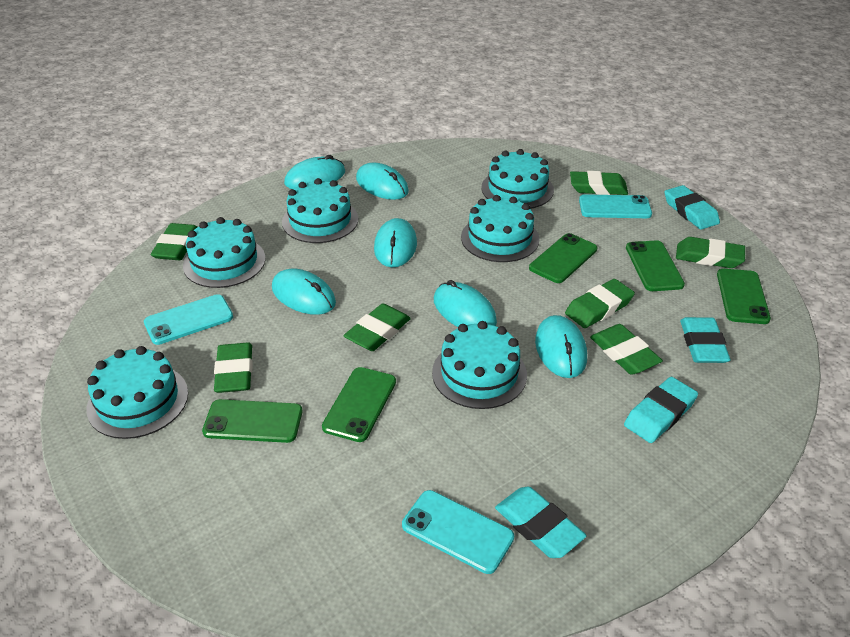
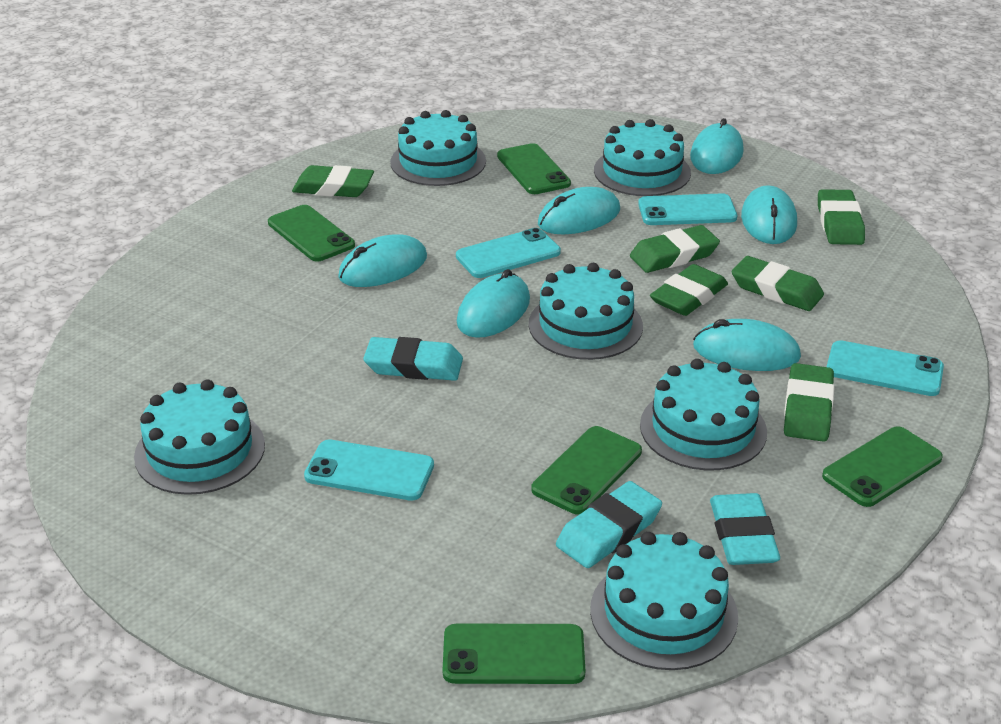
green eraser: 7 -> 6
turquoise eraser: 4 -> 3
turquoise phone: 3 -> 4

